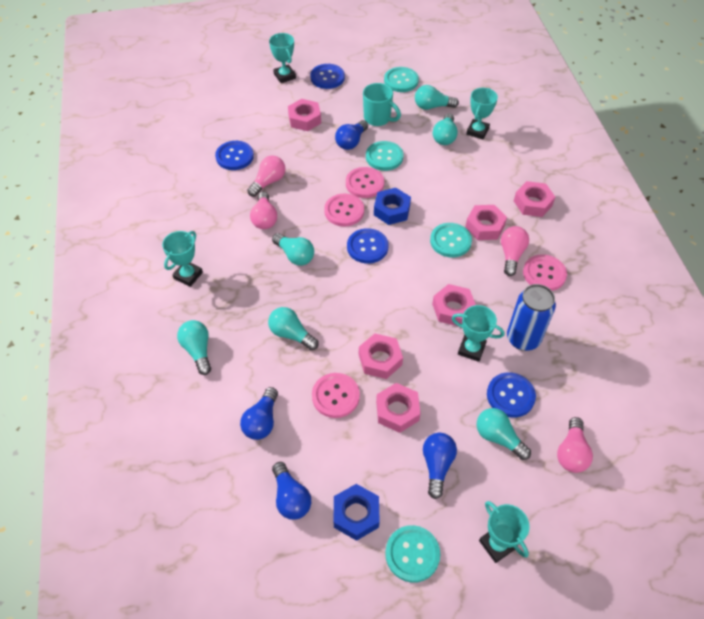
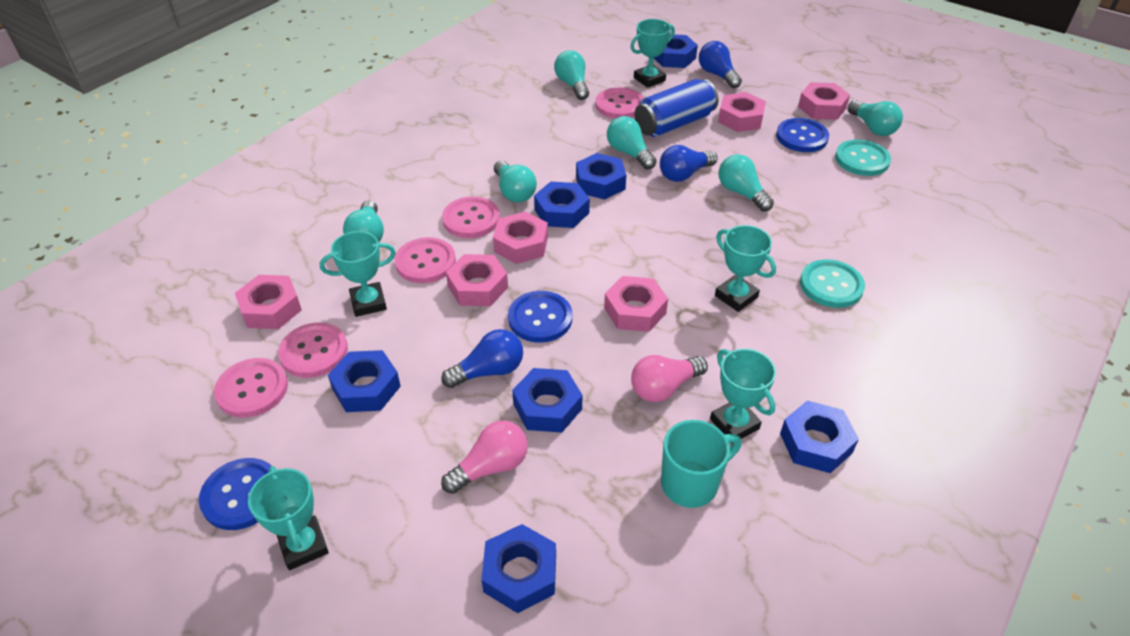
blue button: 4 -> 3
blue light bulb: 4 -> 3
blue nut: 2 -> 7
pink button: 4 -> 5
pink light bulb: 4 -> 2
turquoise button: 4 -> 2

